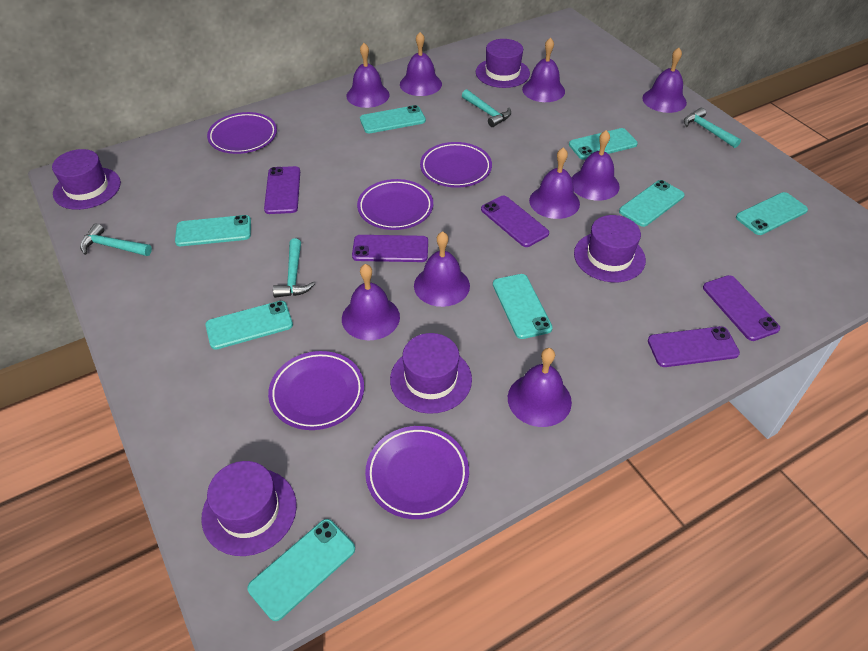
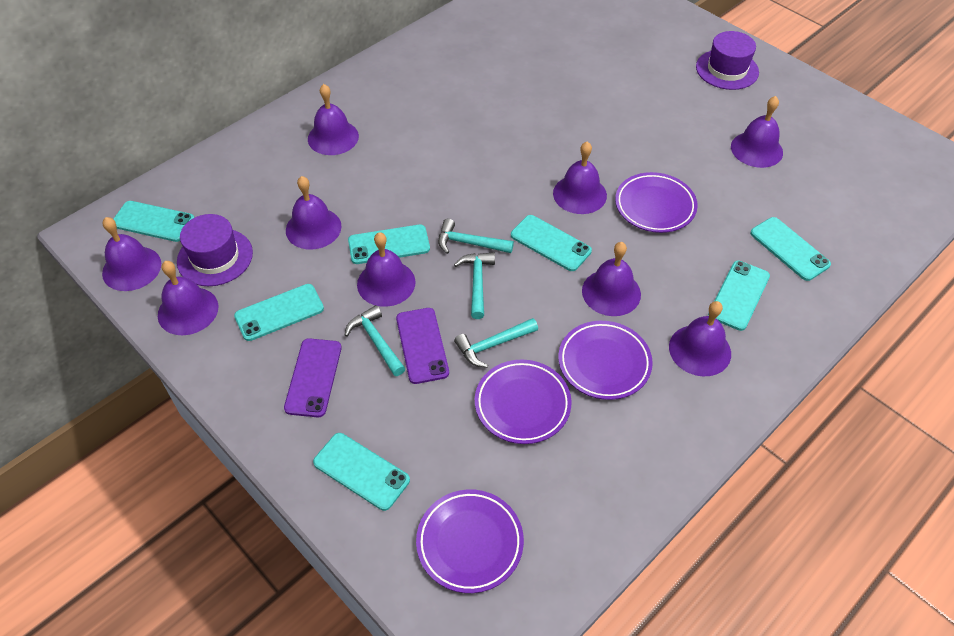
purple hat: 5 -> 2
purple phone: 5 -> 2
purple plate: 5 -> 4
turquoise phone: 8 -> 7

